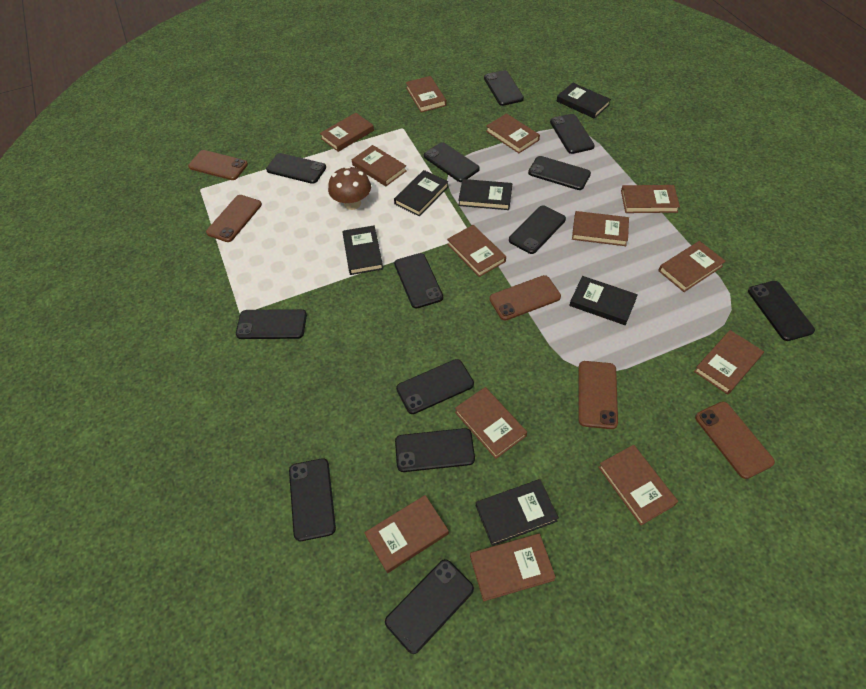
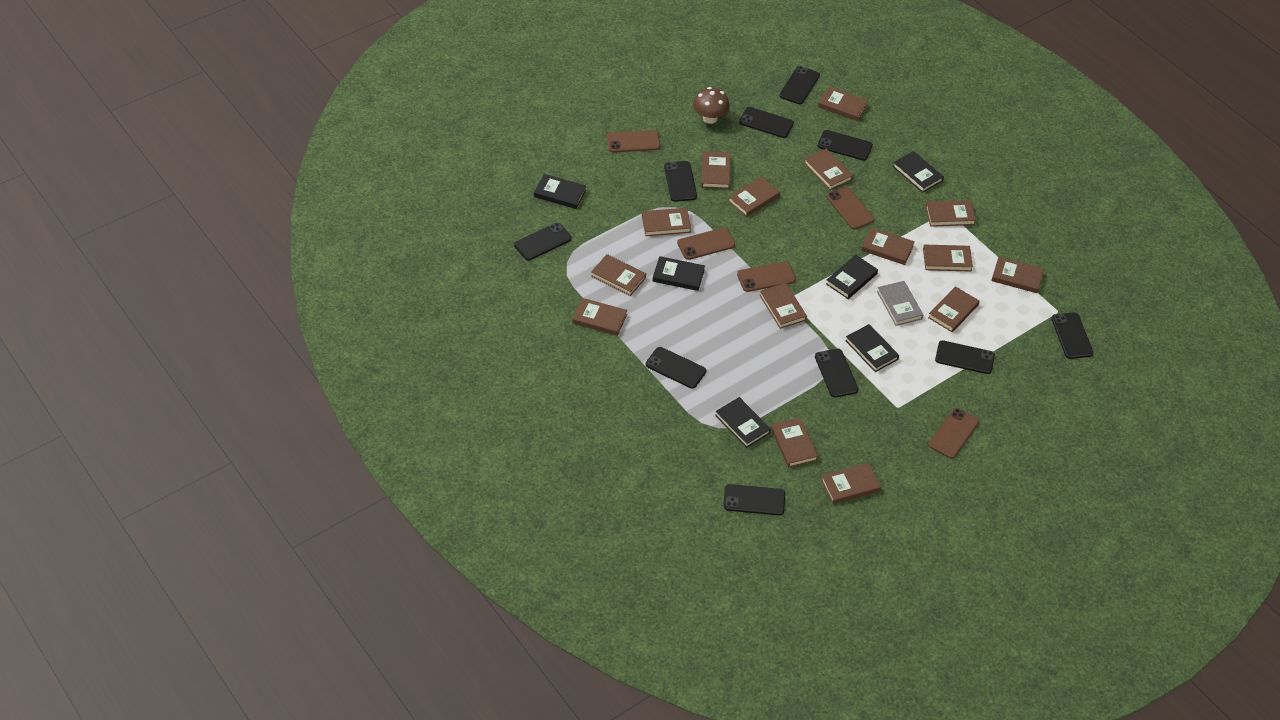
black phone: 13 -> 10
brown book: 13 -> 15
grey book: 0 -> 1

